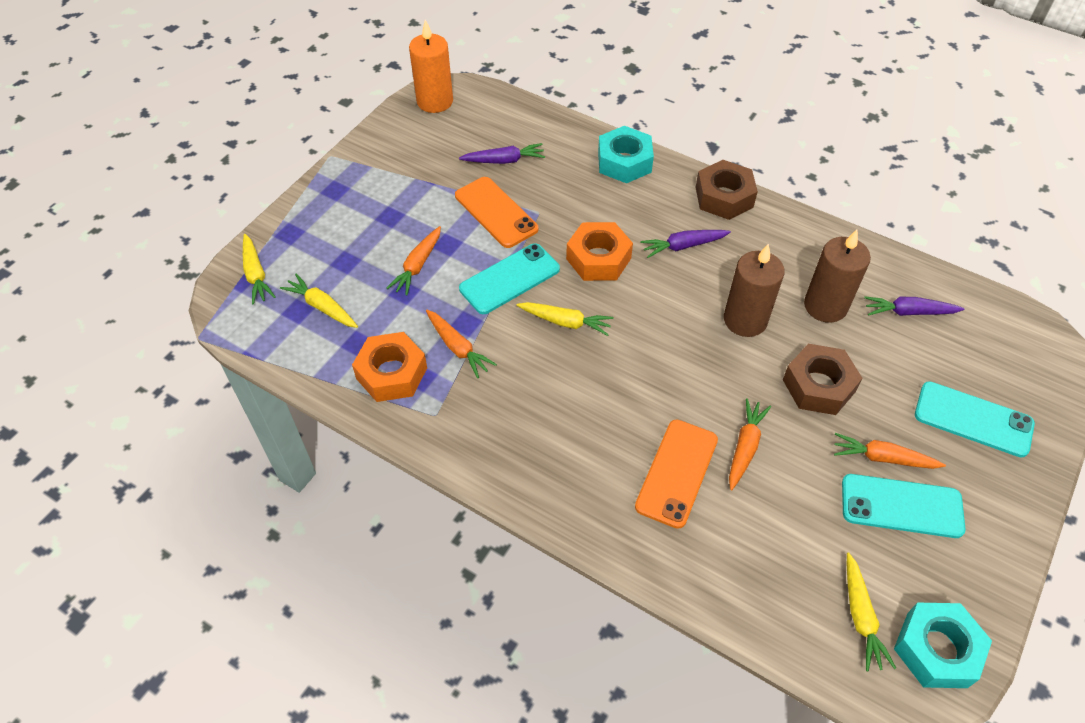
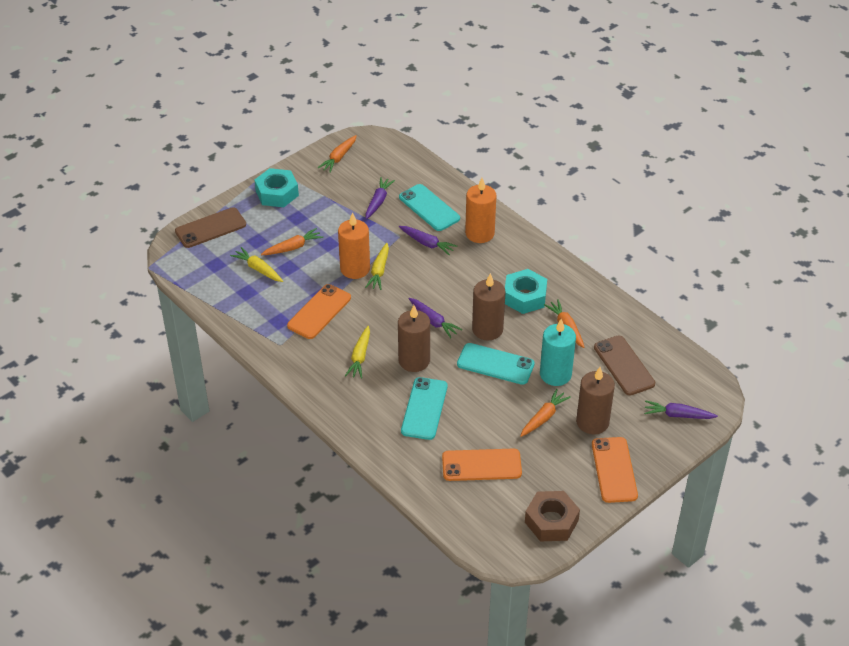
brown candle: 2 -> 3
brown nut: 2 -> 1
brown phone: 0 -> 2
orange candle: 1 -> 2
orange nut: 2 -> 0
orange phone: 2 -> 3
purple carrot: 3 -> 4
turquoise candle: 0 -> 1
yellow carrot: 4 -> 3

